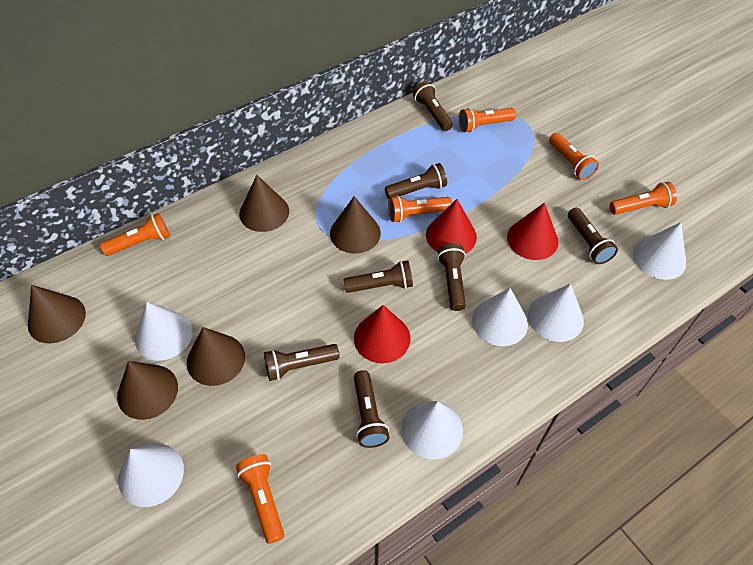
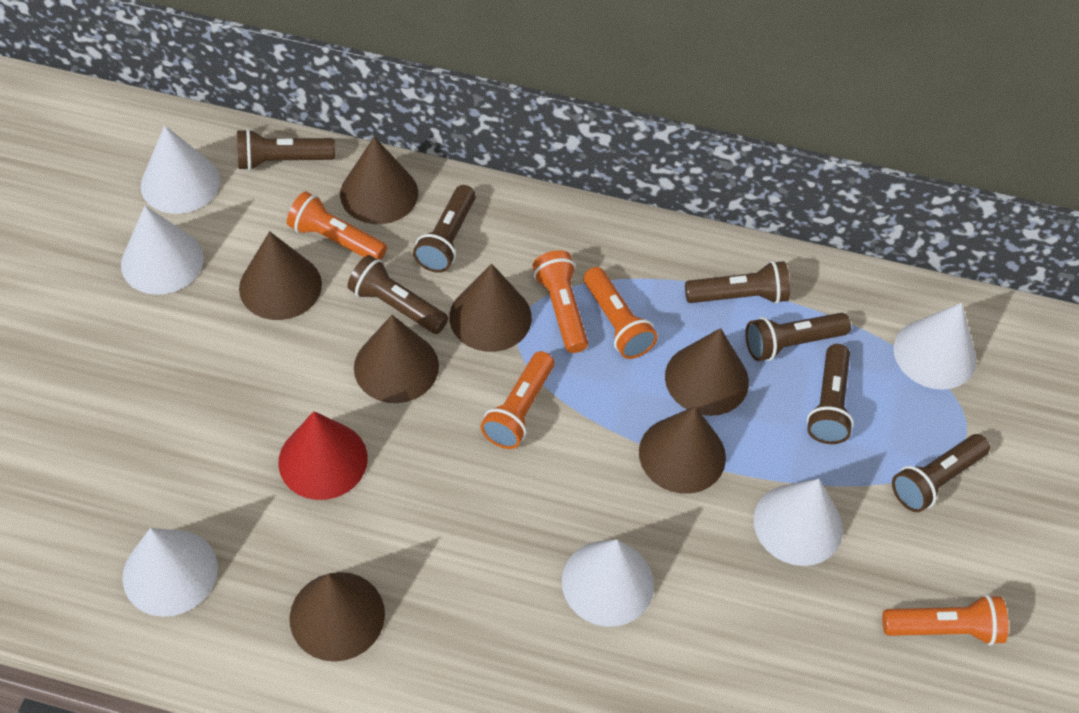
brown cone: 5 -> 7
orange flashlight: 6 -> 5
red cone: 3 -> 1

